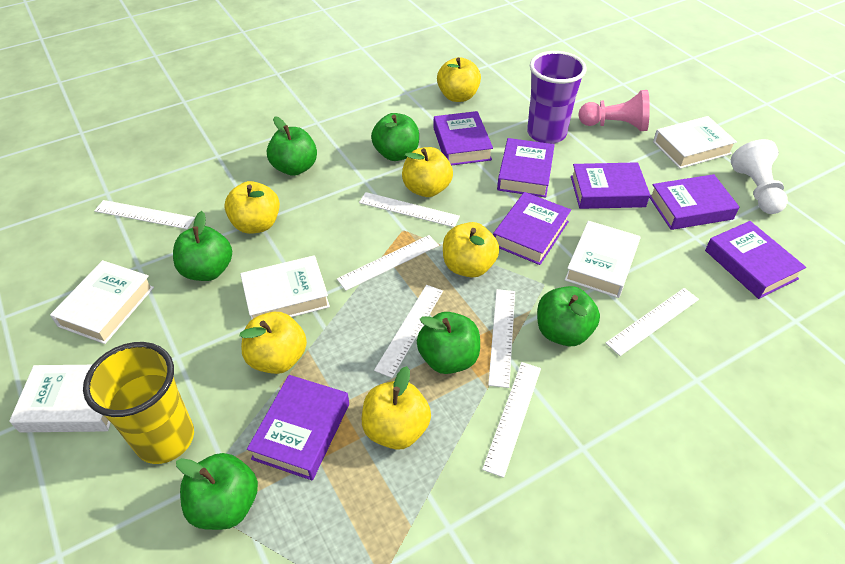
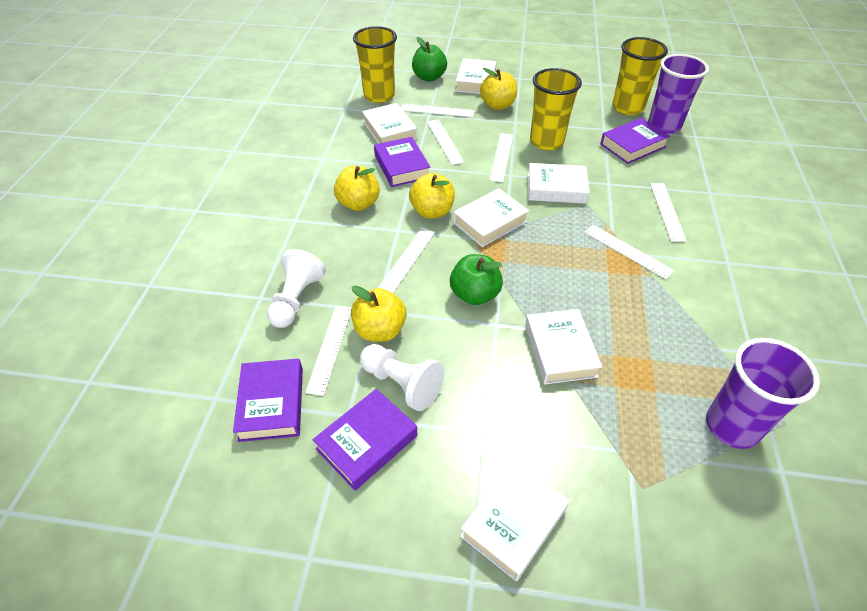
green apple: 6 -> 2
pink pawn: 1 -> 0
purple book: 7 -> 4
purple cup: 1 -> 2
white book: 5 -> 6
white pawn: 1 -> 2
yellow apple: 6 -> 4
yellow cup: 1 -> 3

